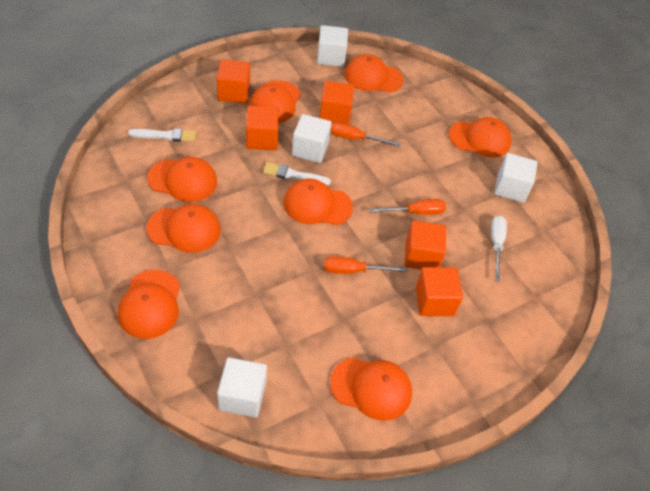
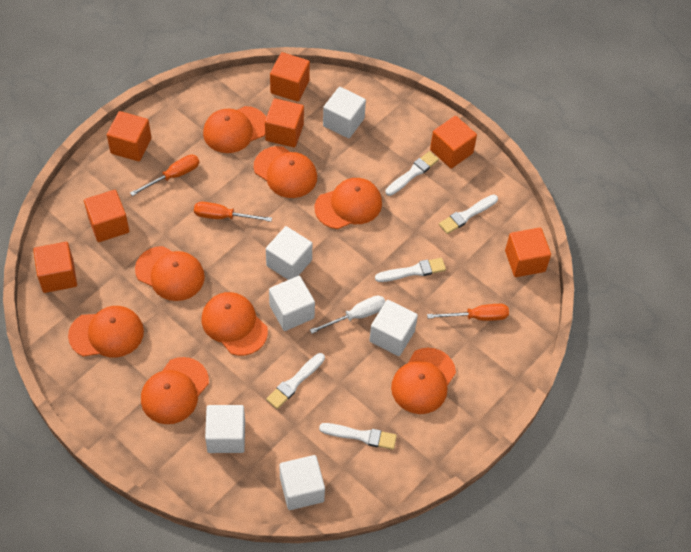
orange cube: 5 -> 7
white brush: 2 -> 5
white cube: 4 -> 6

